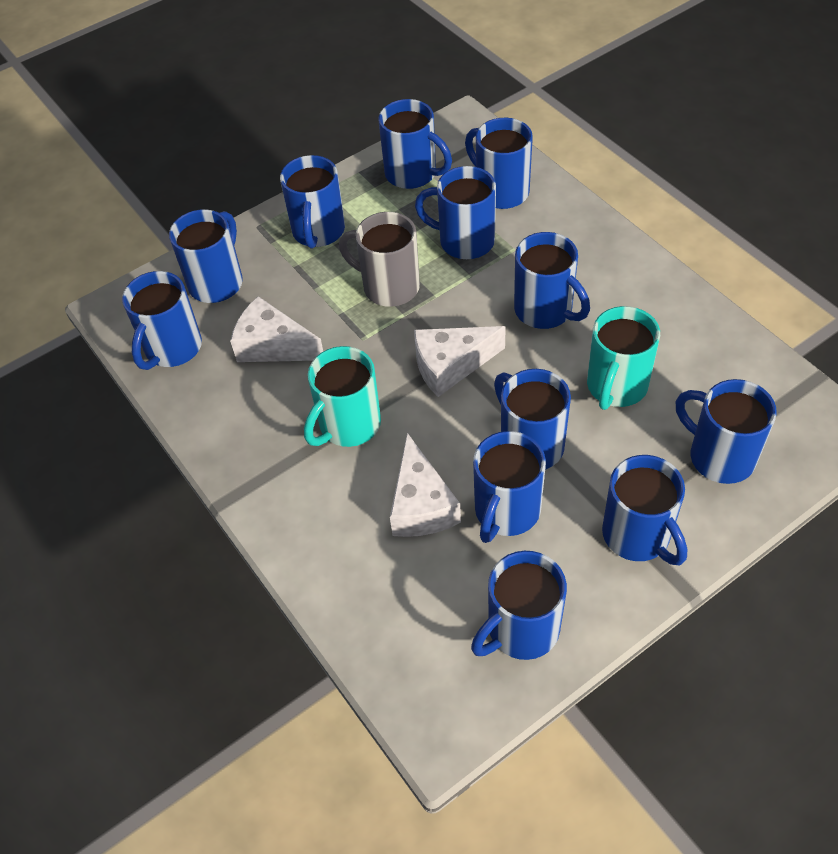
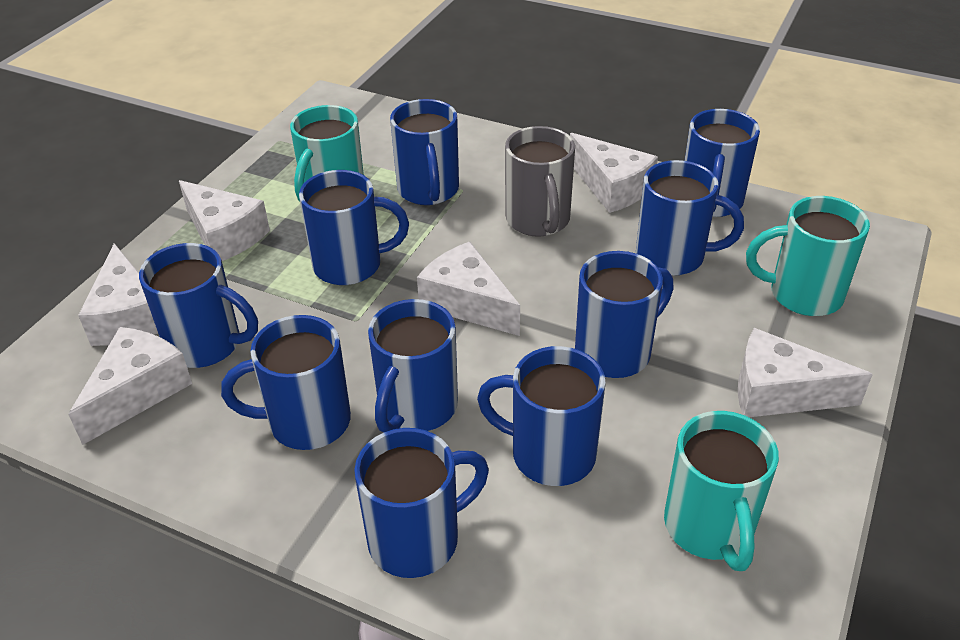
blue mug: 12 -> 10
turquoise mug: 2 -> 3
white cheese: 3 -> 6

